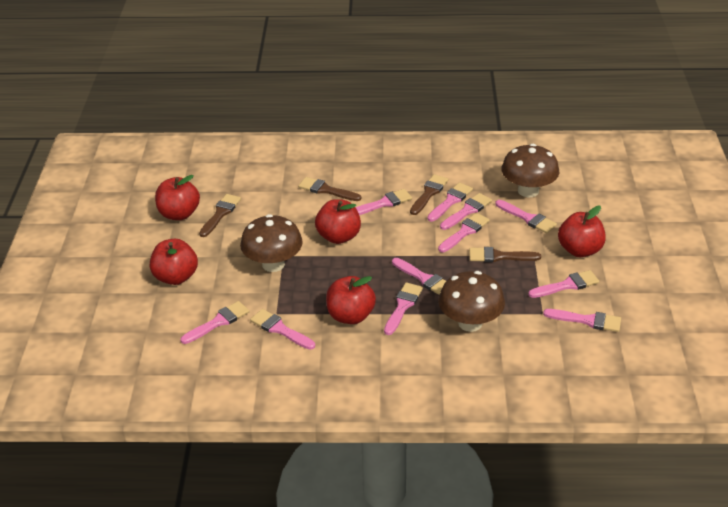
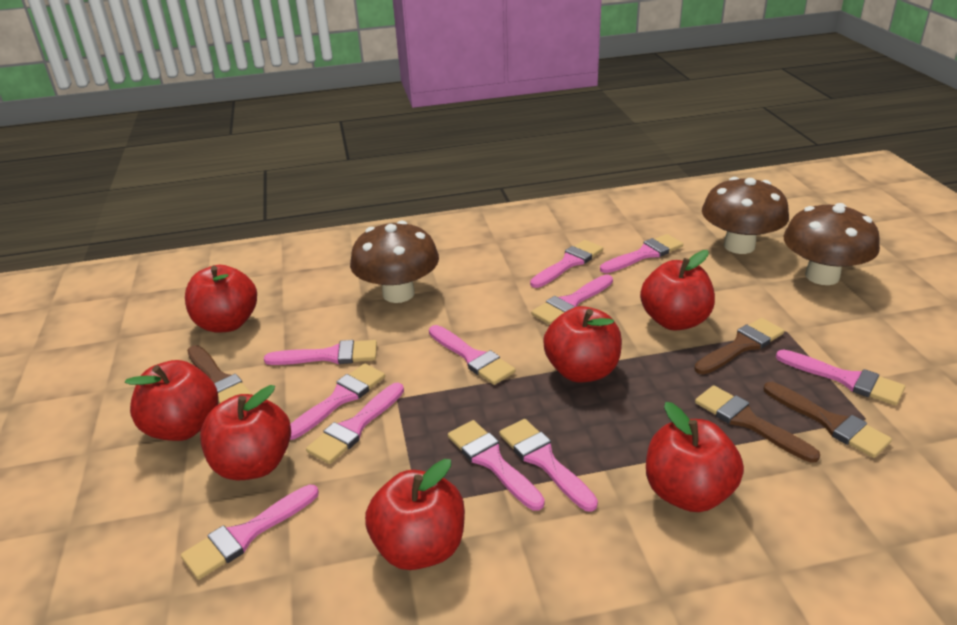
red apple: 5 -> 7

